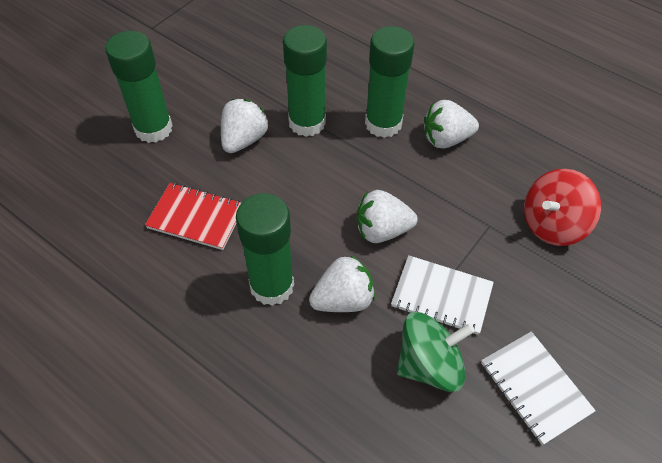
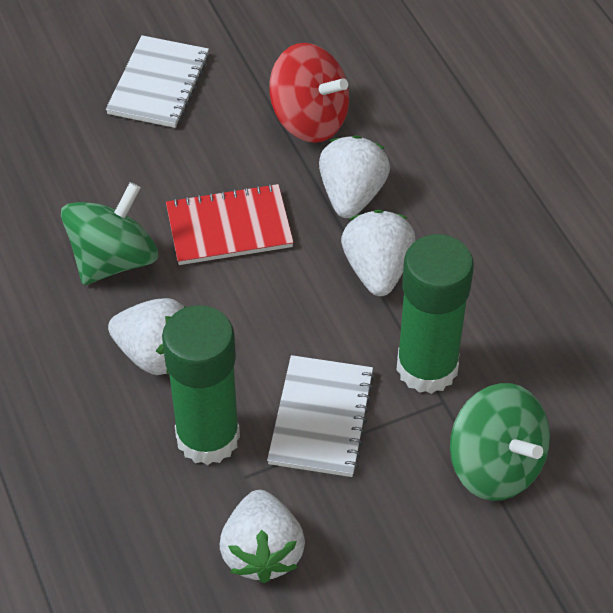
green glue stick: 4 -> 2
green spinning top: 1 -> 2

